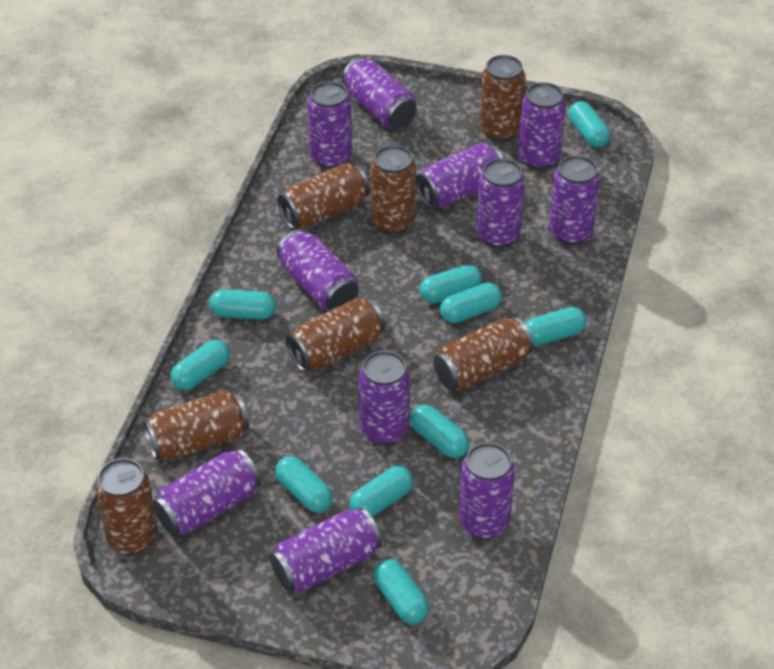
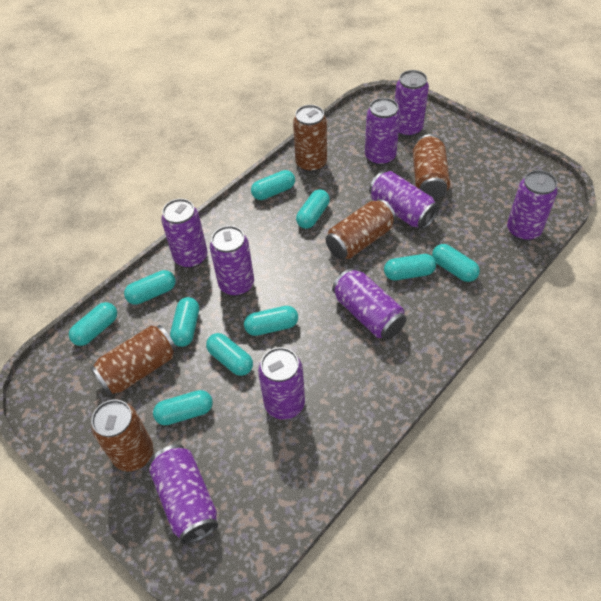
brown can: 7 -> 5
purple can: 11 -> 9

